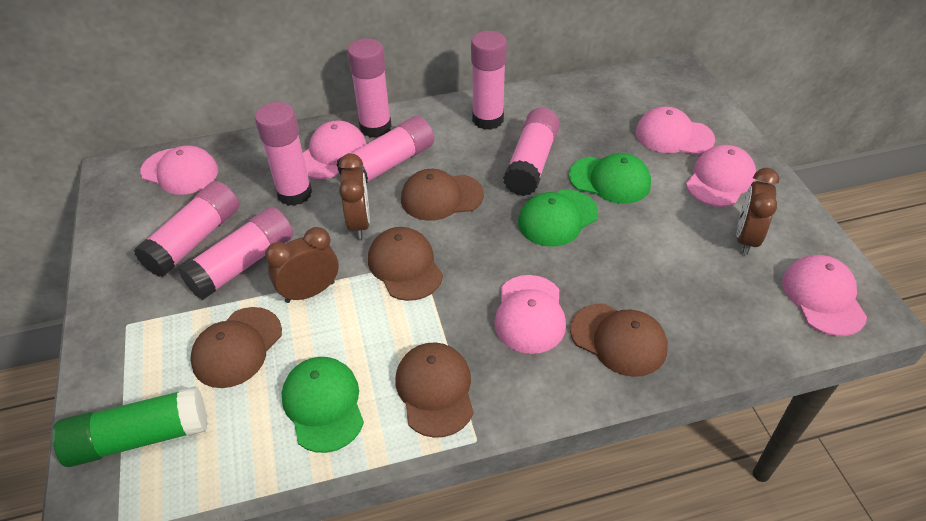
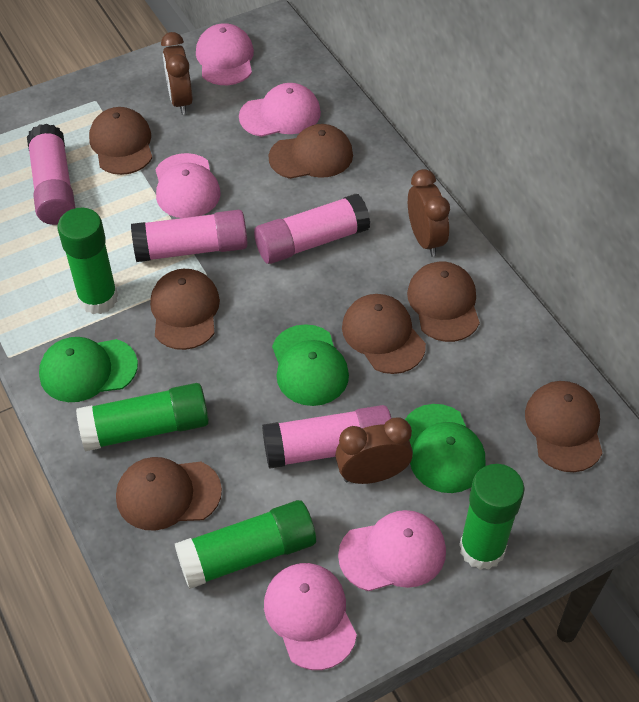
brown cap: 5 -> 7
green glue stick: 1 -> 4
pink cap: 6 -> 5
pink glue stick: 7 -> 4

